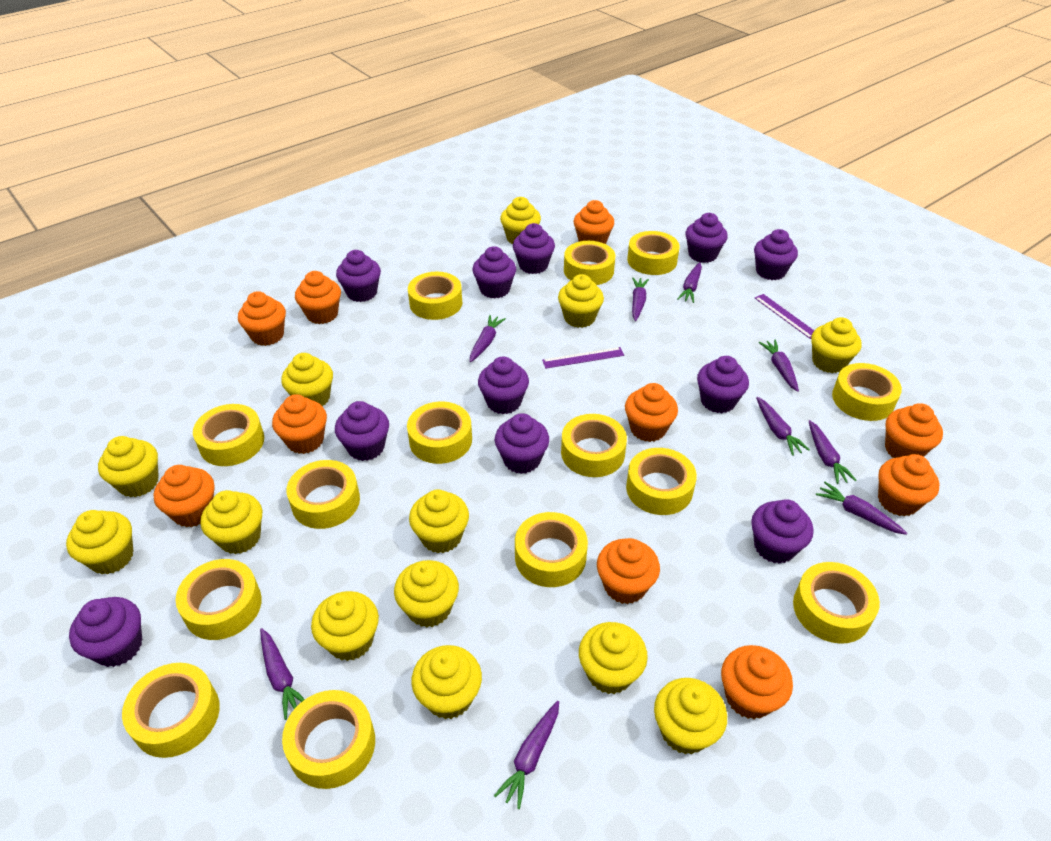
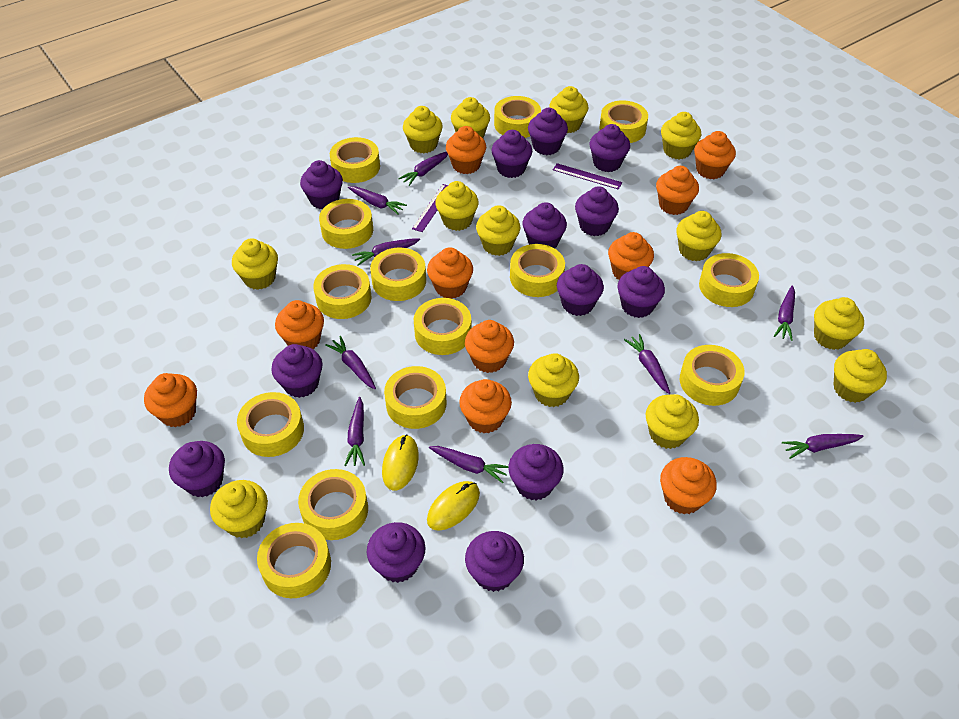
purple cupcake: 11 -> 13
yellow mouse: 0 -> 2

